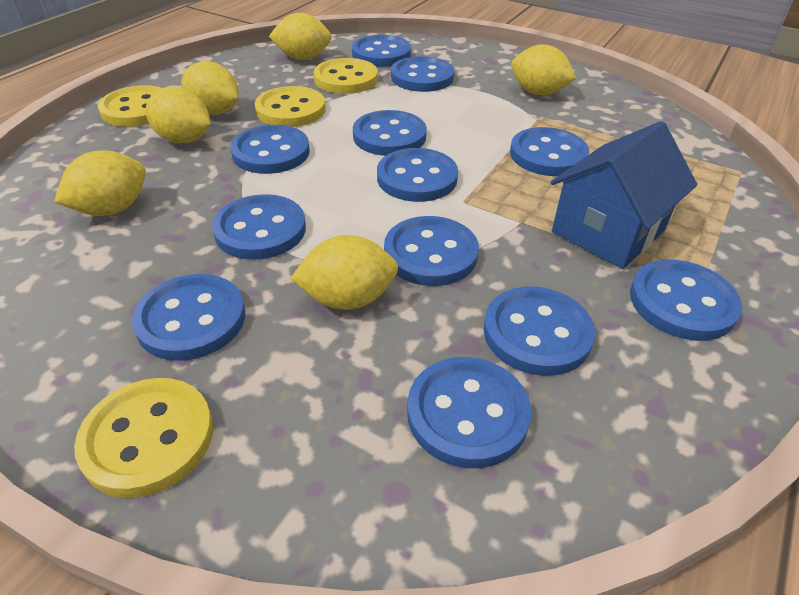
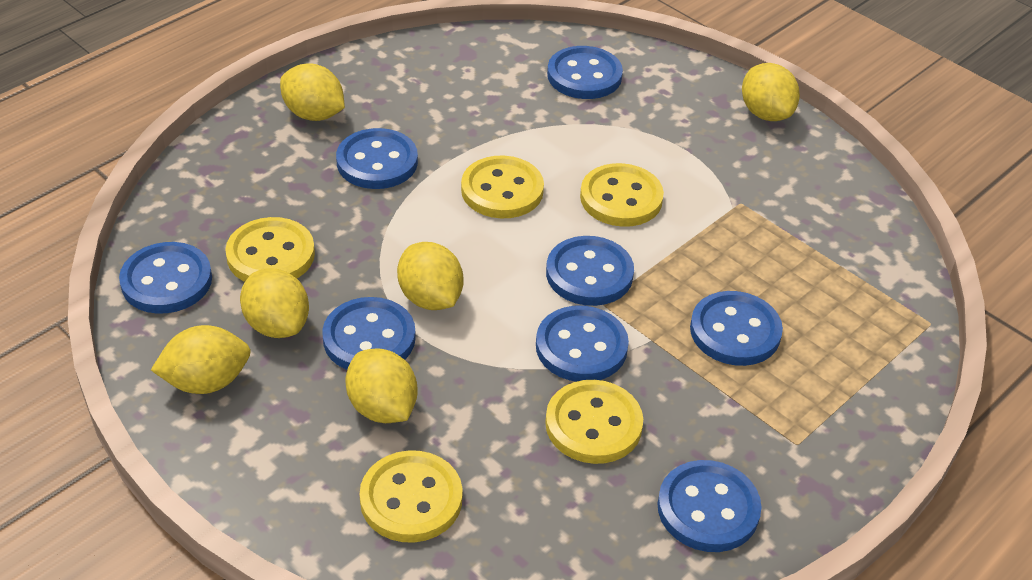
blue button: 12 -> 8
blue house: 1 -> 0
yellow button: 4 -> 5

